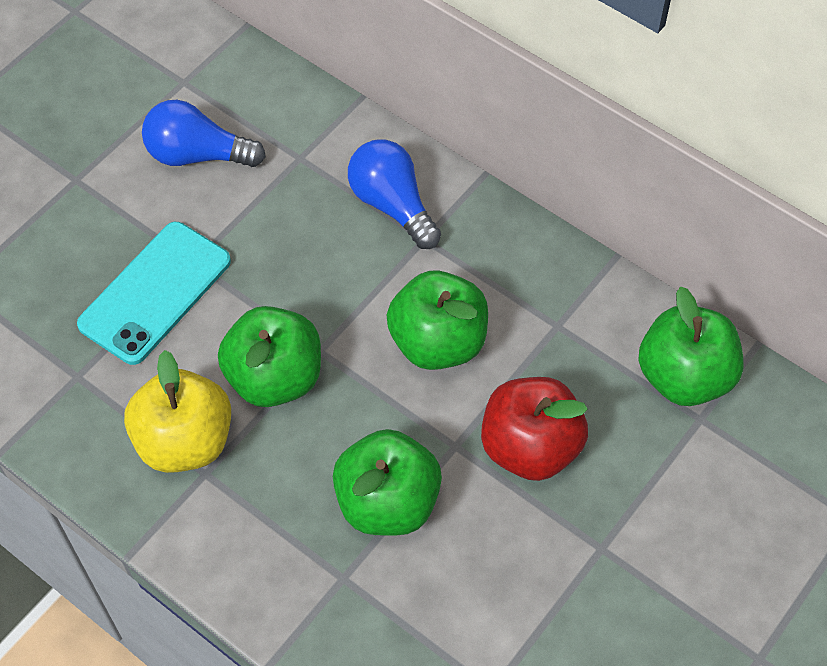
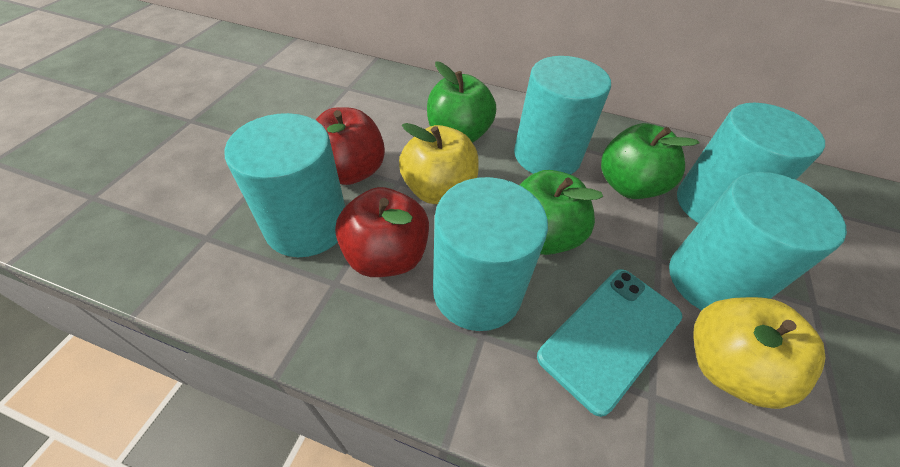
blue light bulb: 2 -> 0
green apple: 4 -> 3
red apple: 1 -> 2
turquoise cylinder: 0 -> 5
yellow apple: 1 -> 2

